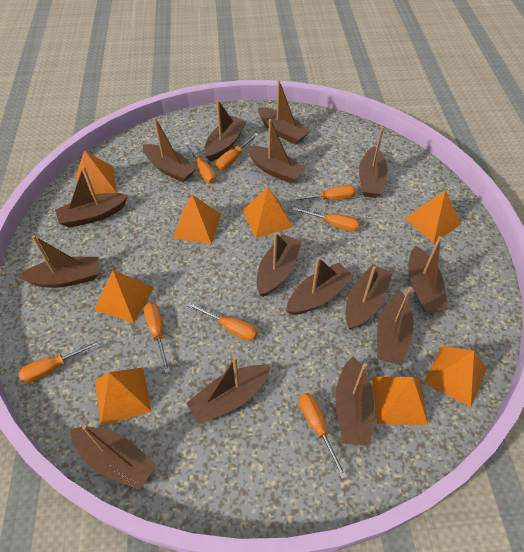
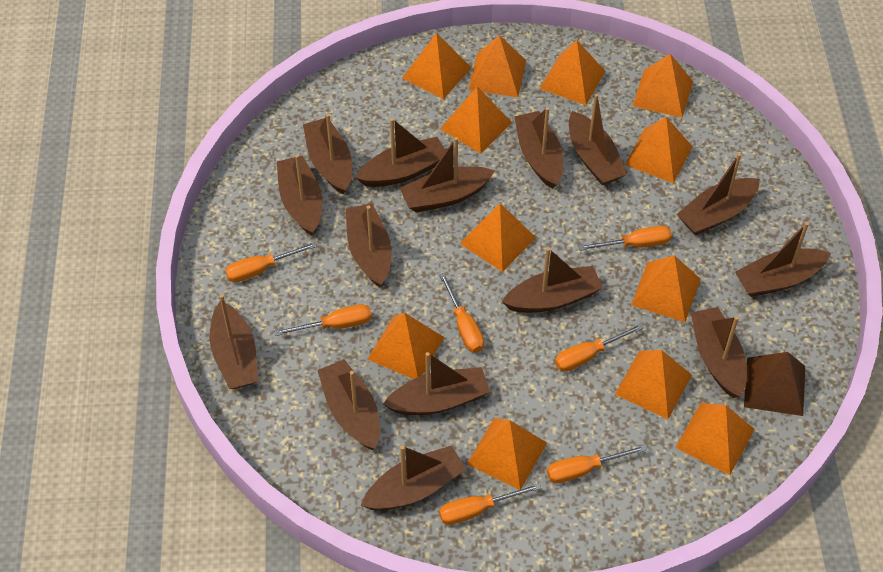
brown pyramid: 0 -> 1
orange pyramid: 8 -> 12
orange screwdriver: 8 -> 7

